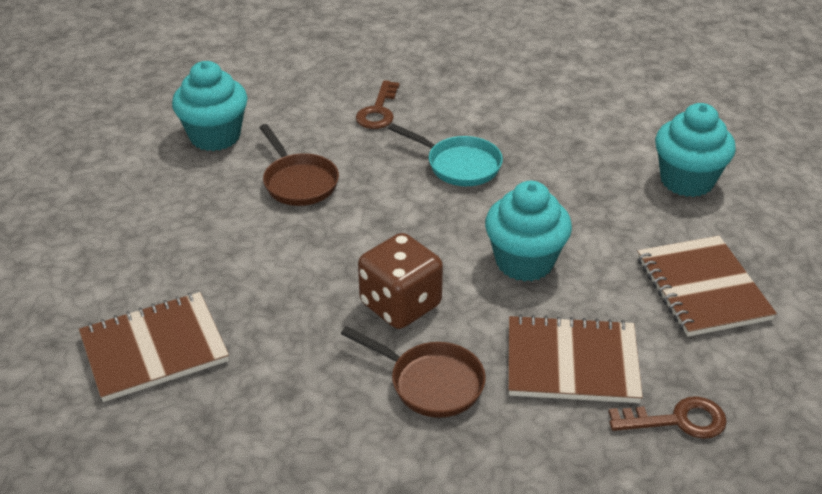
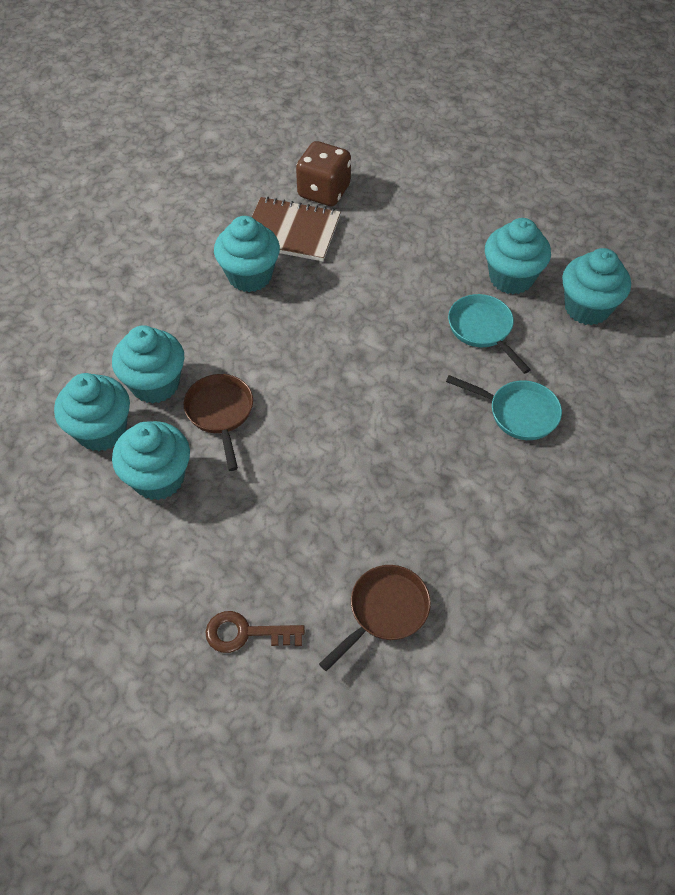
brown key: 2 -> 1
brown notebook: 3 -> 1
turquoise cupcake: 3 -> 6
turquoise pan: 1 -> 2

